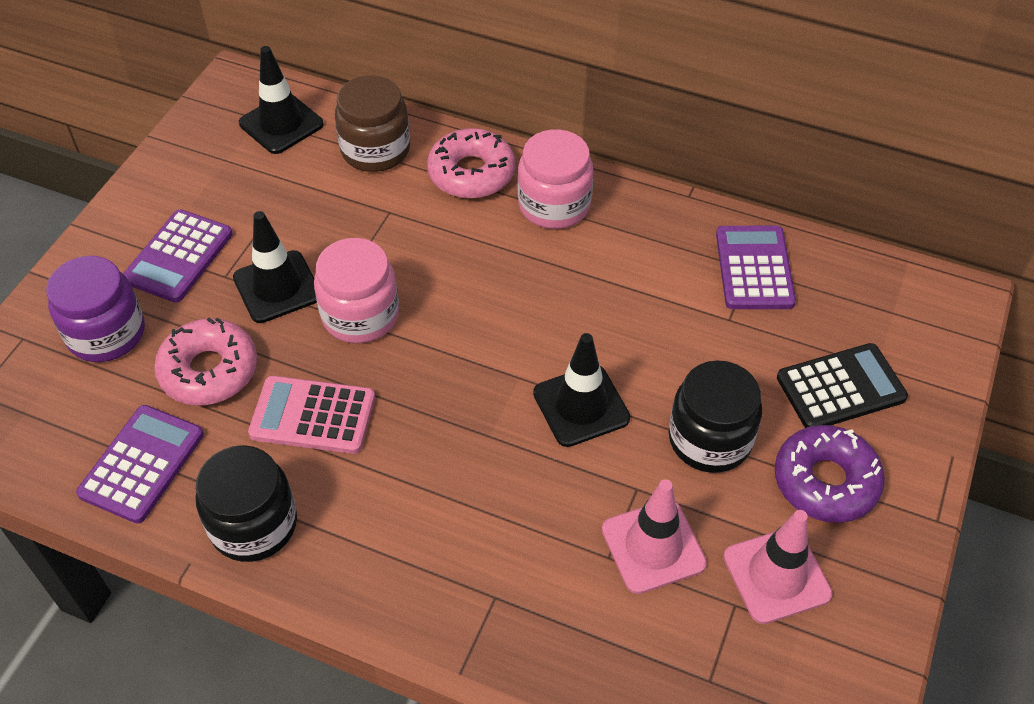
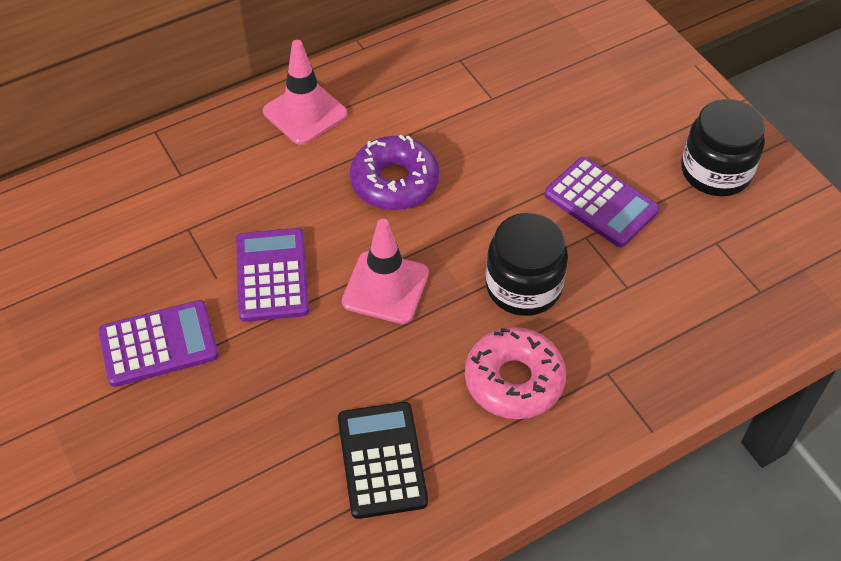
black traffic cone: 3 -> 0
brown jar: 1 -> 0
pink calculator: 1 -> 0
pink donut: 2 -> 1
pink jar: 2 -> 0
purple jar: 1 -> 0

